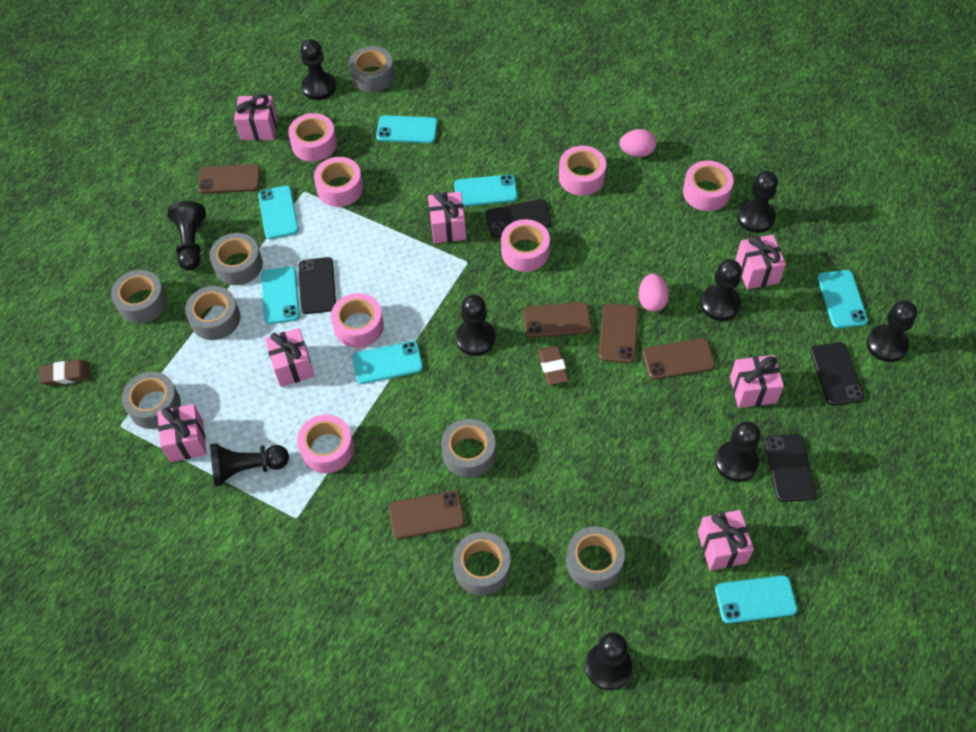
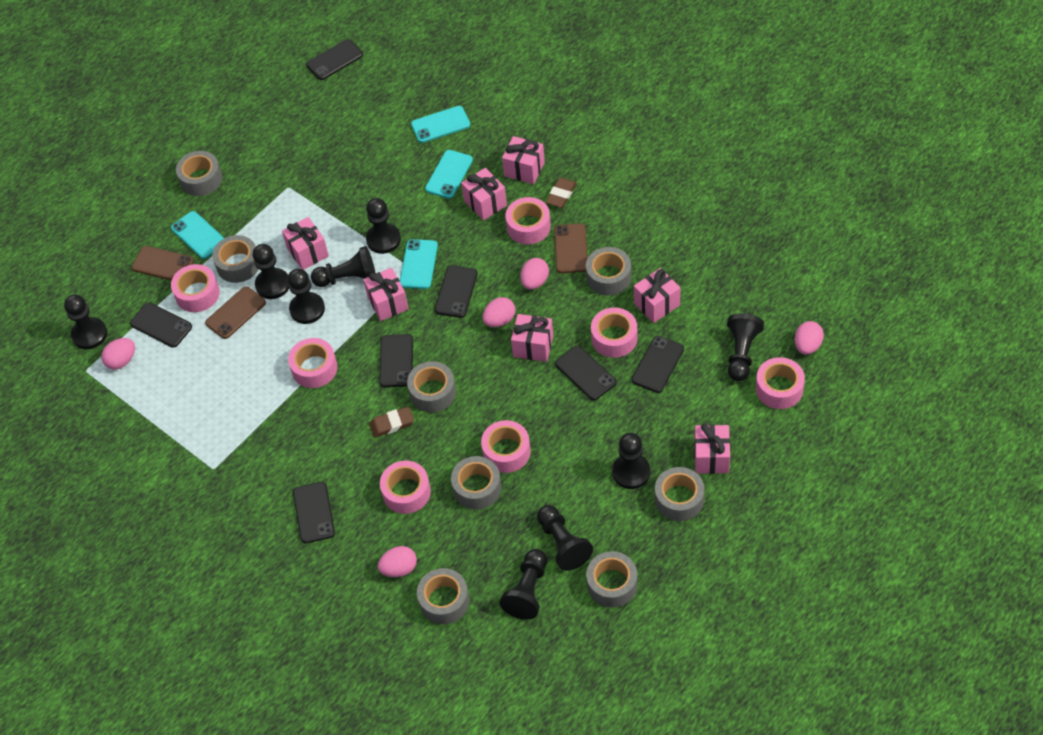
black phone: 4 -> 7
brown phone: 5 -> 3
pink egg: 2 -> 5
turquoise phone: 7 -> 4

